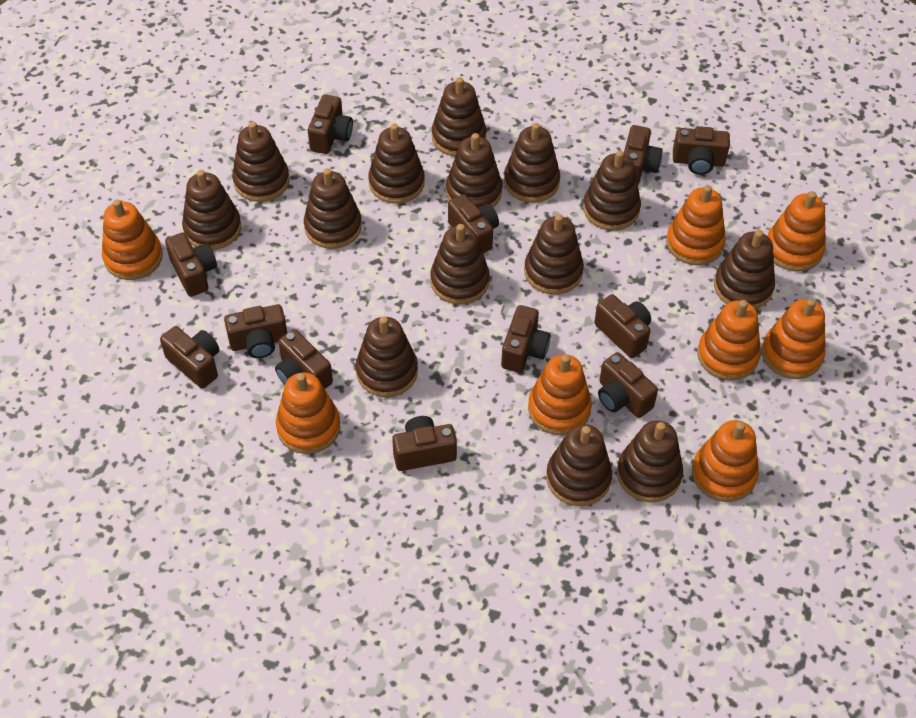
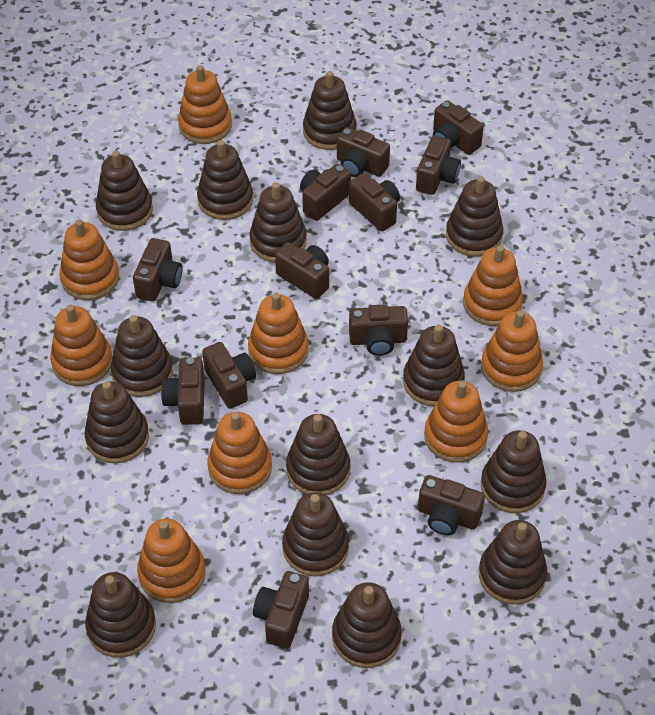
orange stacking toy: 8 -> 9

